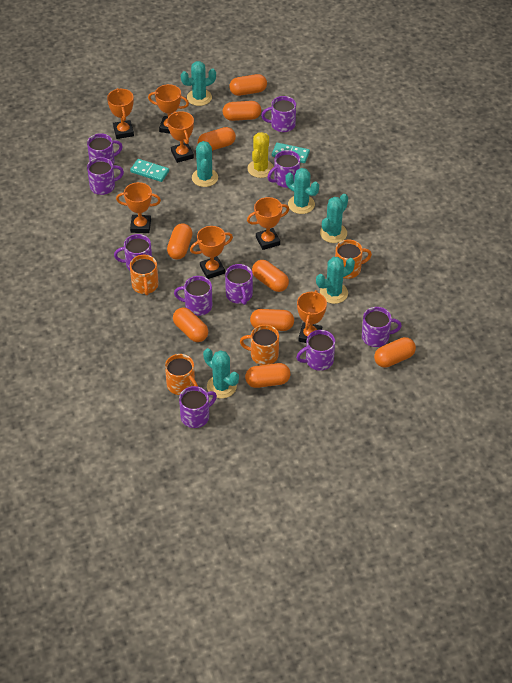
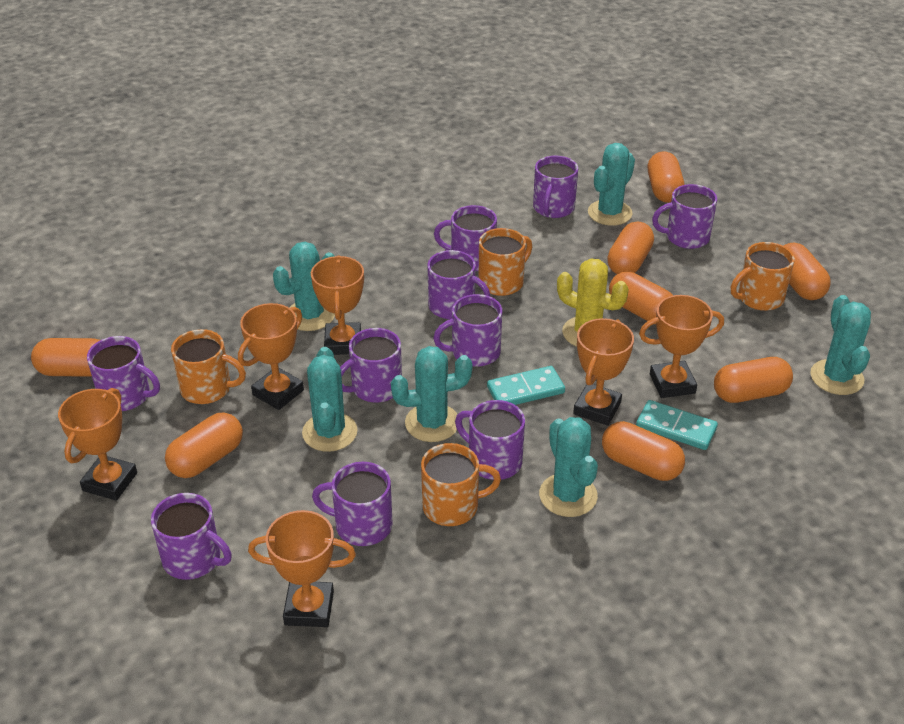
orange capsule: 9 -> 8
orange trophy: 7 -> 6

